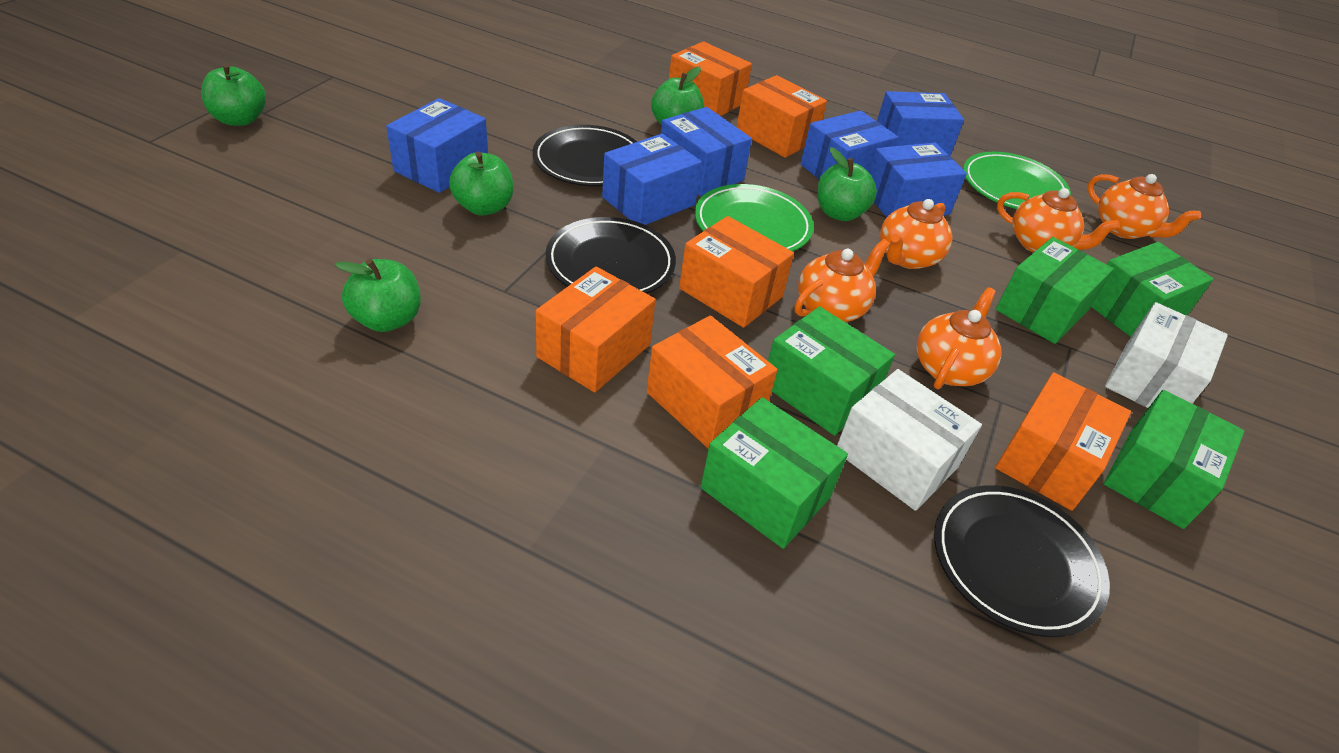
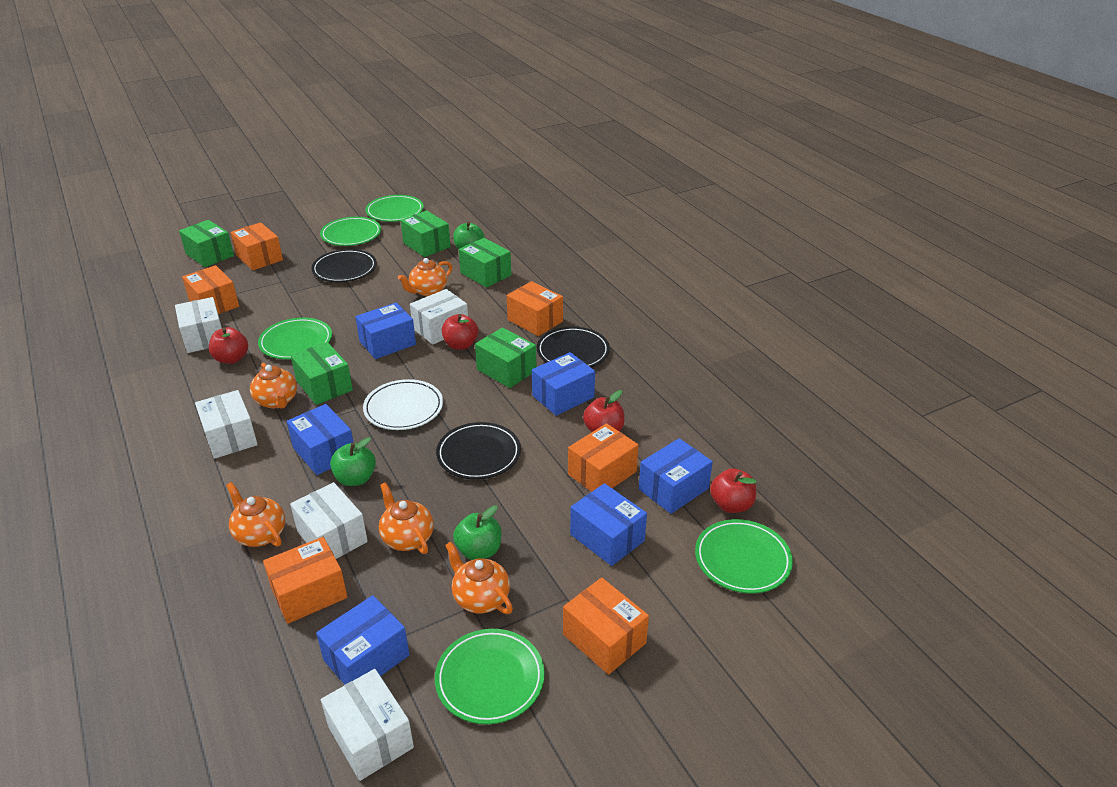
green apple: 5 -> 3
green plate: 2 -> 5
red apple: 0 -> 4
white box: 2 -> 5
white plate: 0 -> 1

